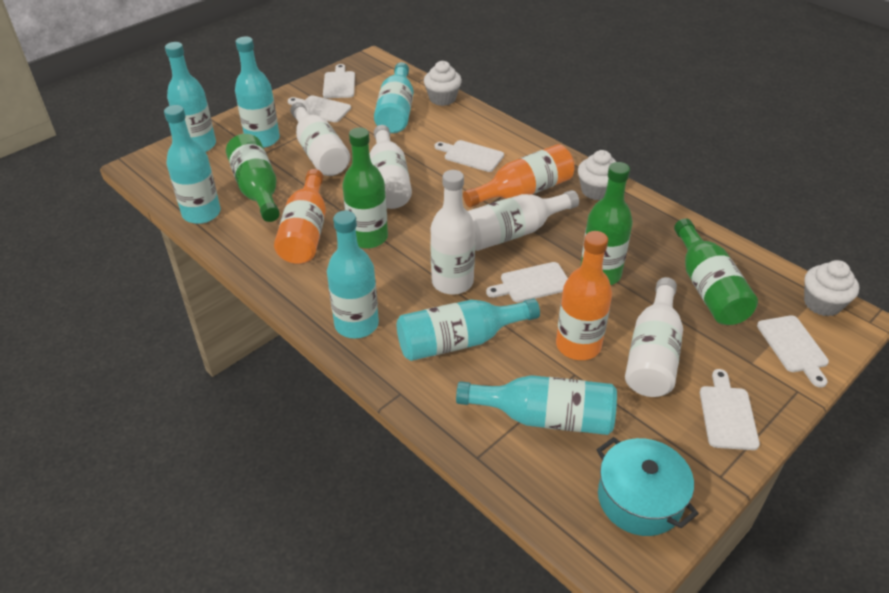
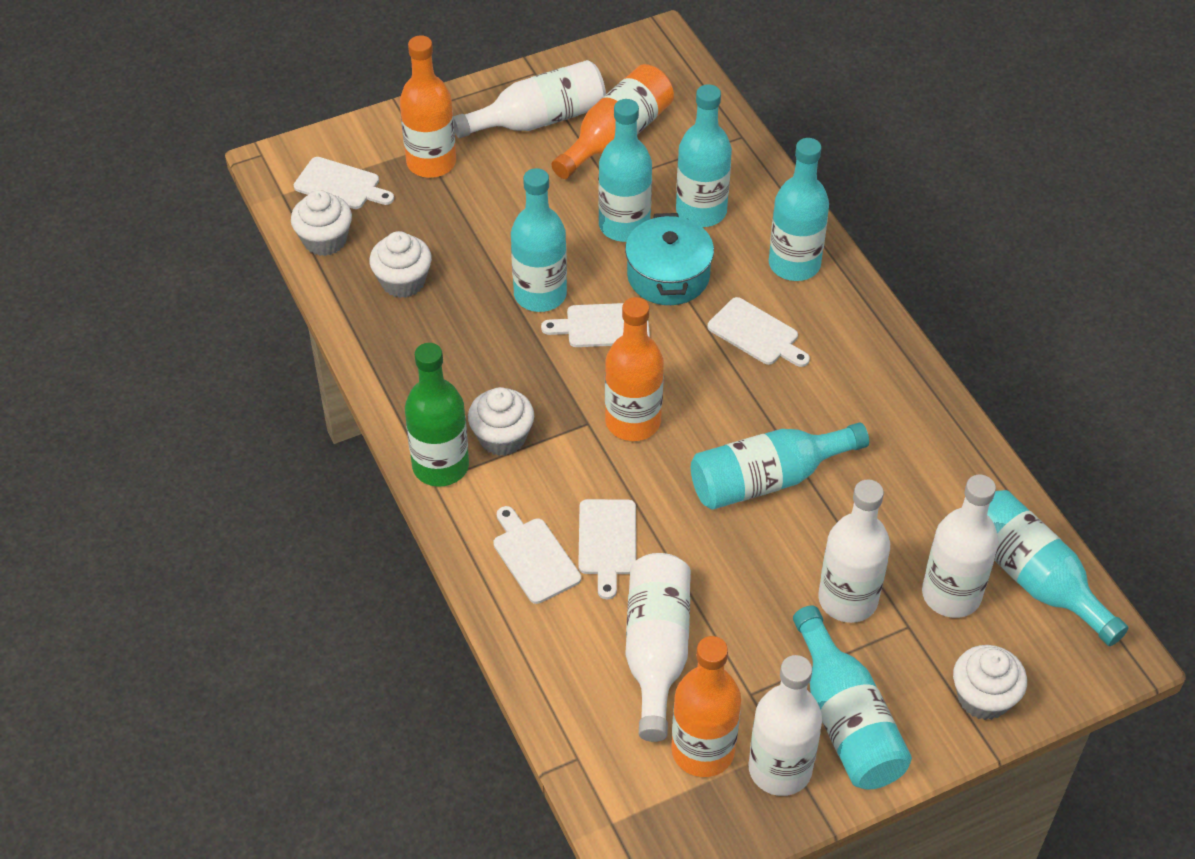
green bottle: 4 -> 1
orange bottle: 3 -> 4
white cupcake: 3 -> 4
white cutting board: 6 -> 5

